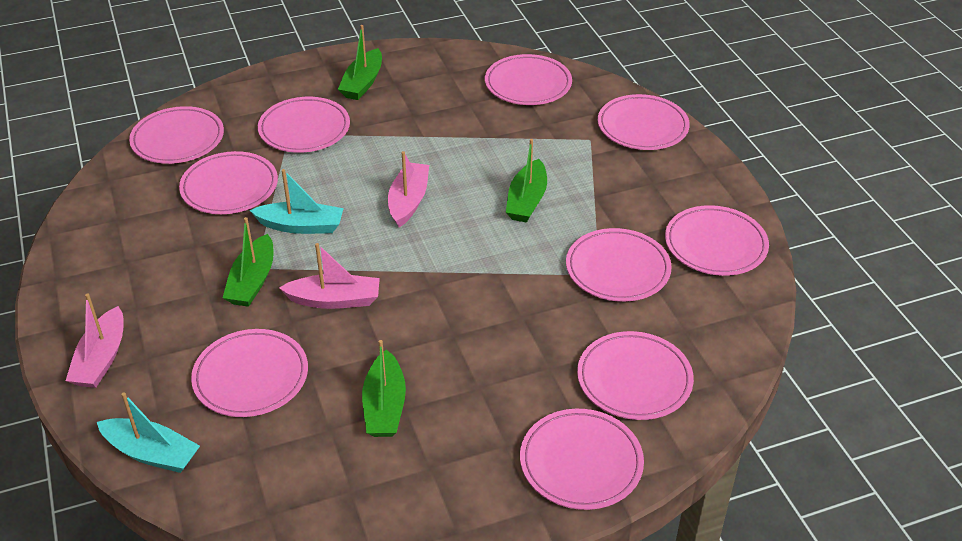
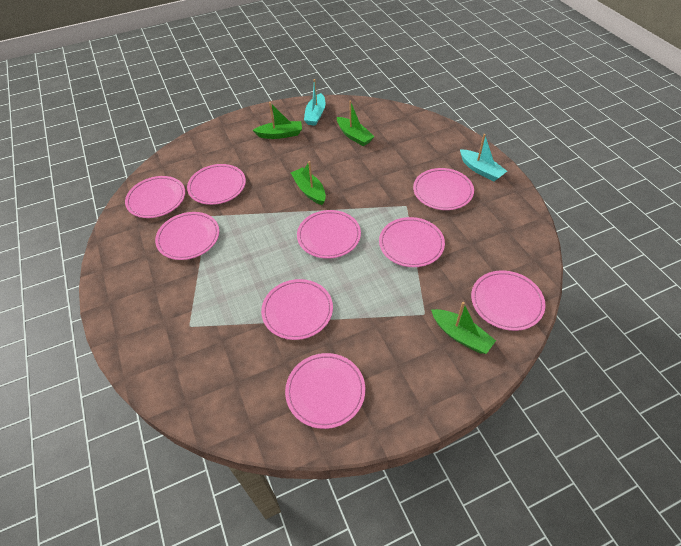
pink boat: 3 -> 0
pink plate: 10 -> 9

